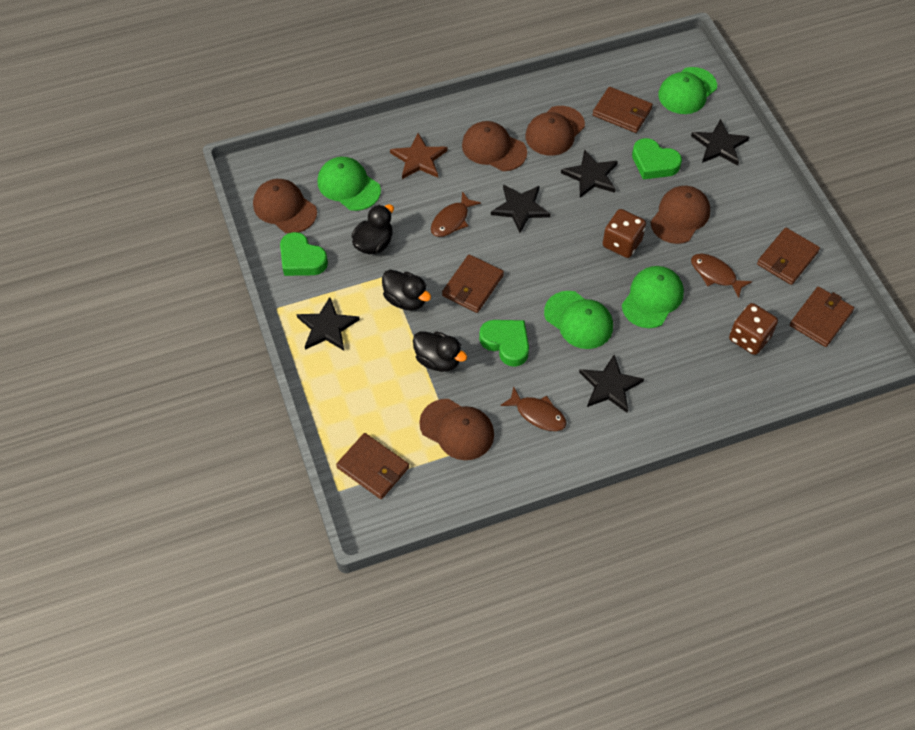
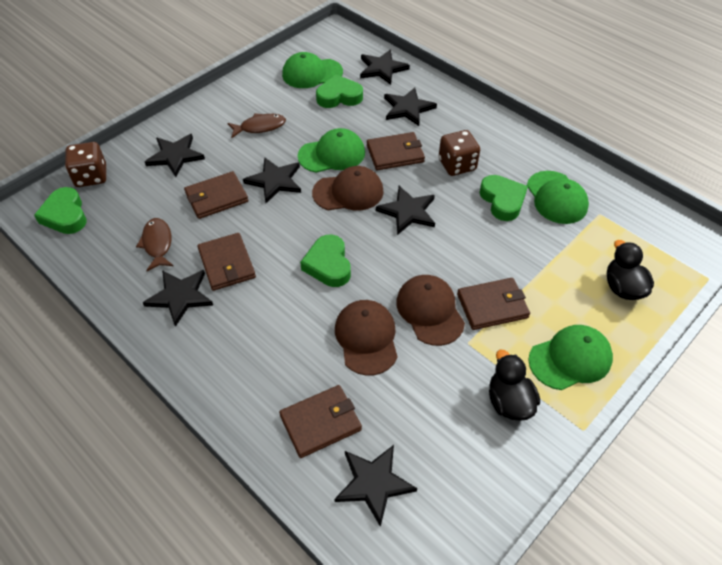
black duck: 3 -> 2
black star: 5 -> 7
brown cap: 5 -> 3
brown fish: 3 -> 2
brown star: 1 -> 0
green heart: 3 -> 4

